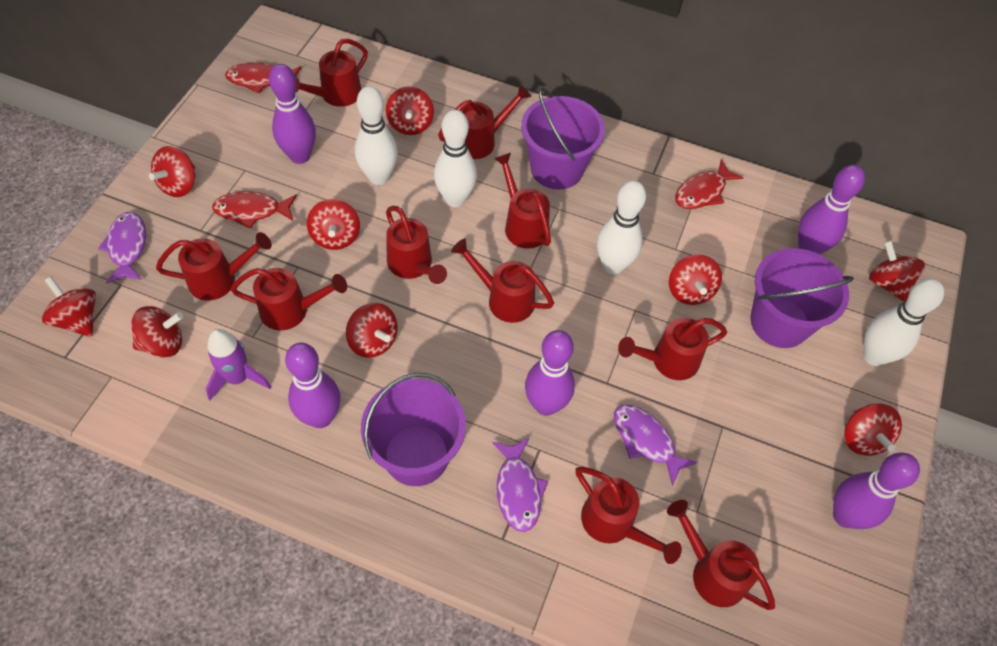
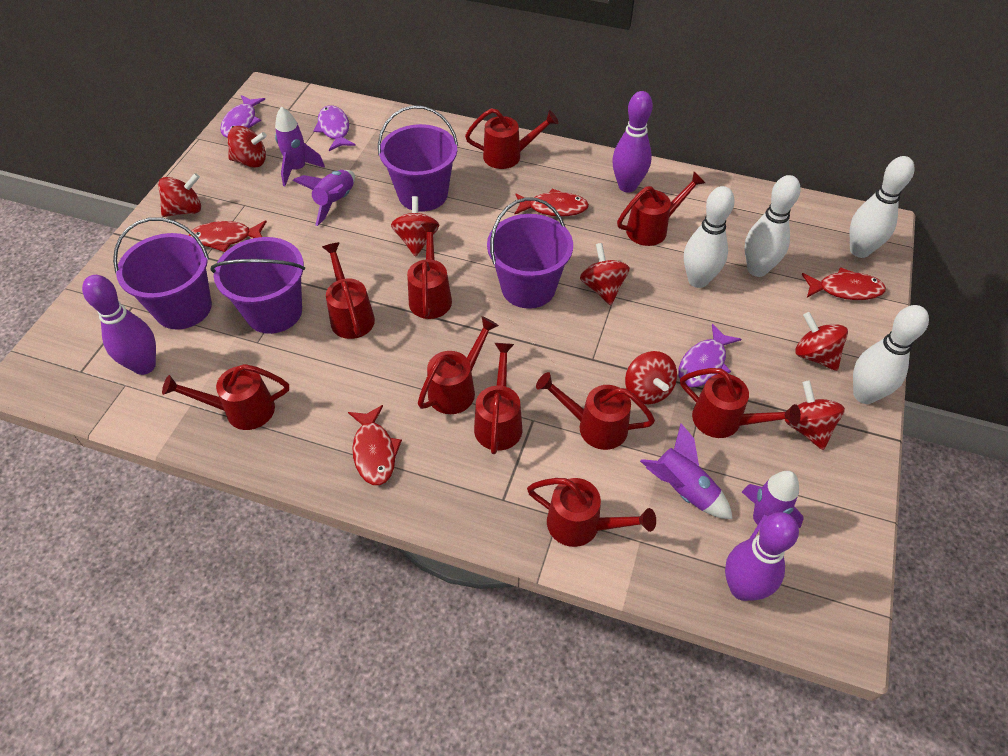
purple bowling pin: 5 -> 3
purple bucket: 3 -> 4
purple rocket: 1 -> 4
red fish: 3 -> 4
red spinning top: 9 -> 7

